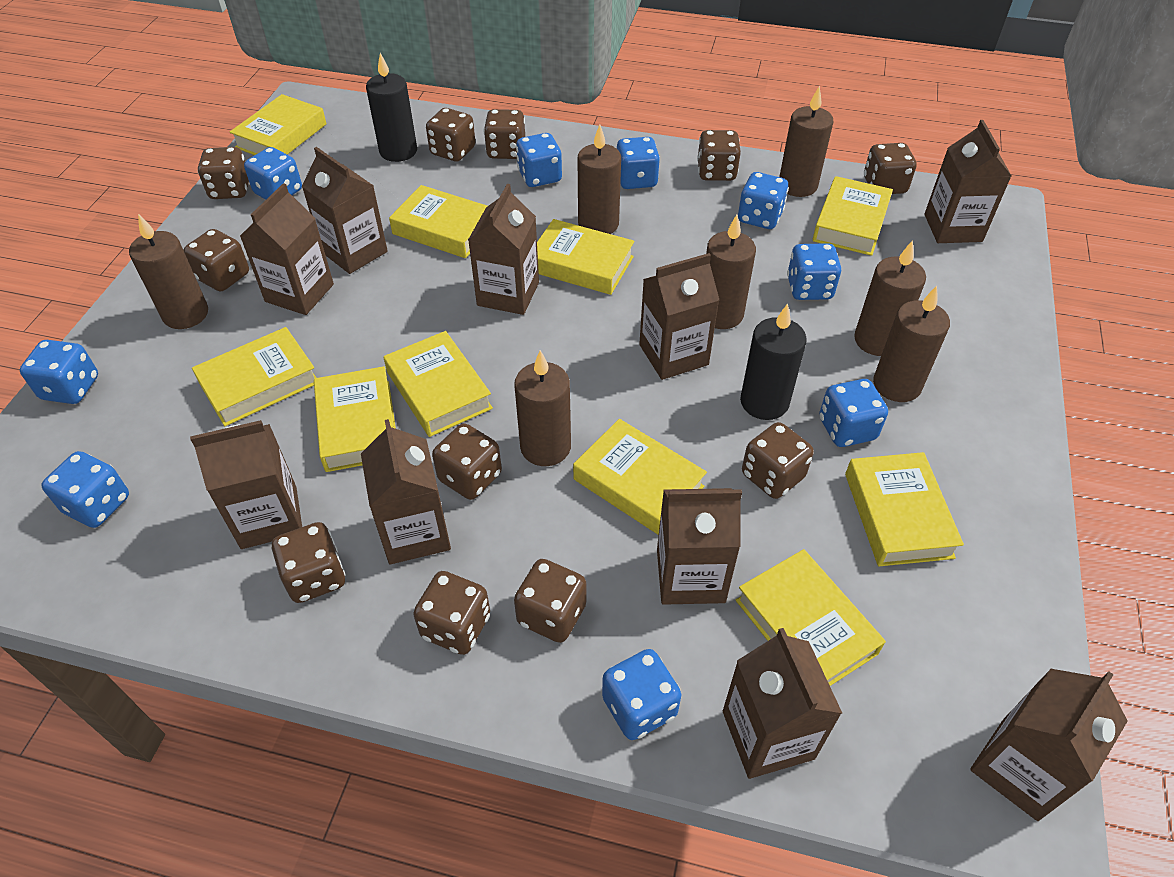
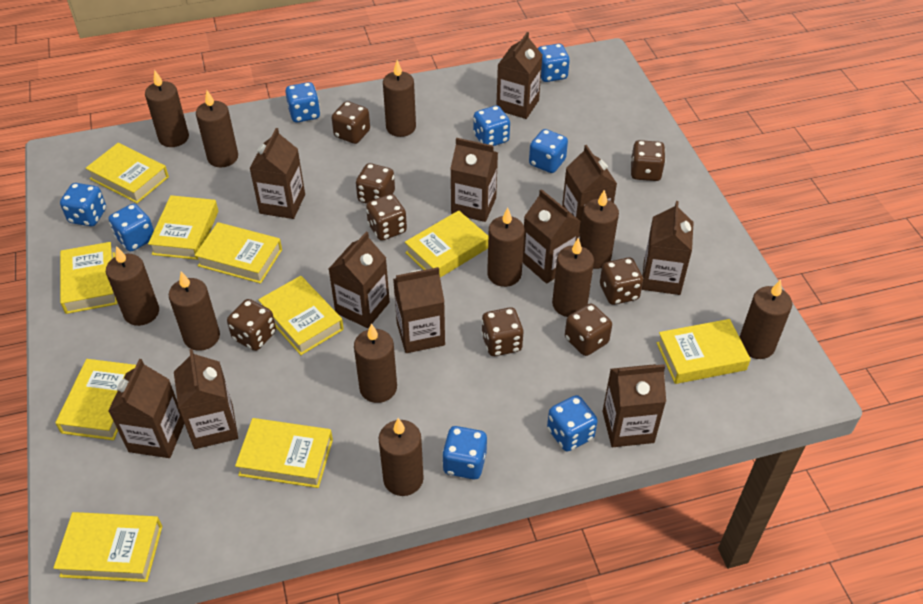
black candle: 2 -> 0
blue dice: 9 -> 8
brown candle: 7 -> 11
brown carton: 10 -> 11
brown dice: 11 -> 8

